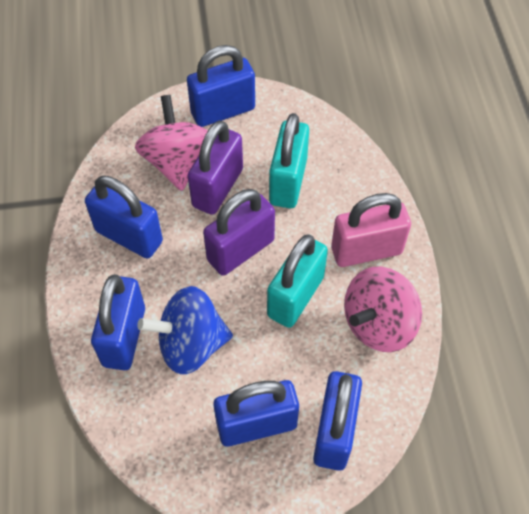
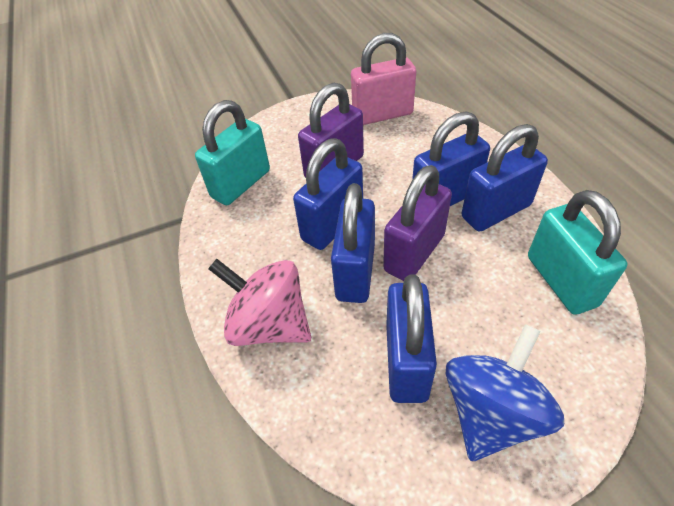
pink spinning top: 2 -> 1

